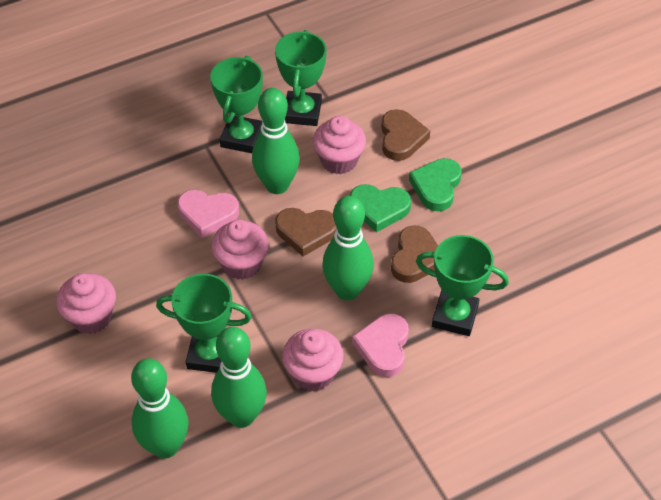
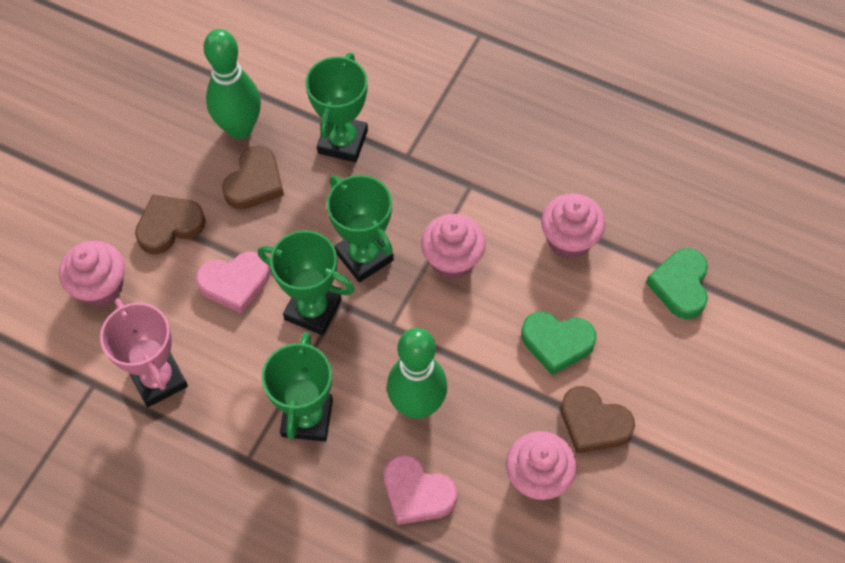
green bowling pin: 4 -> 2
pink trophy: 0 -> 1

